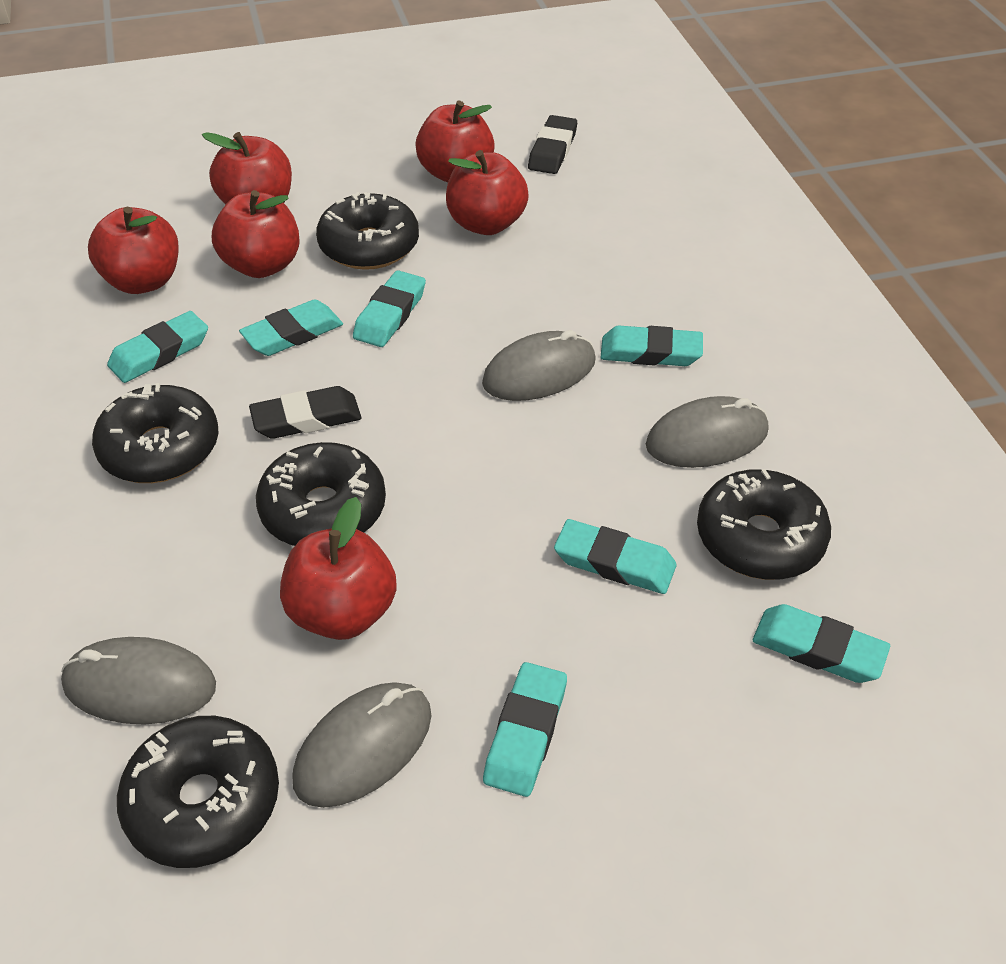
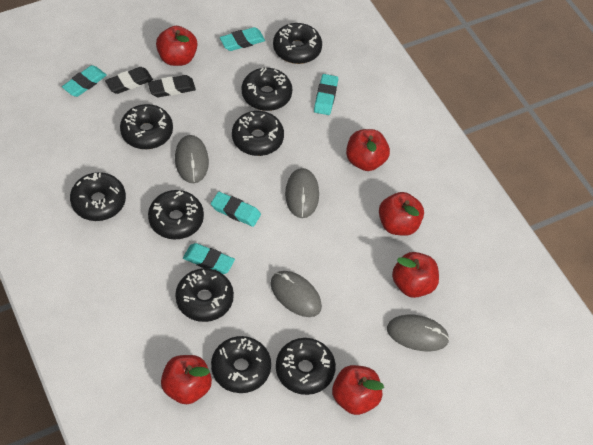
black donut: 5 -> 9
turquoise eraser: 7 -> 5

